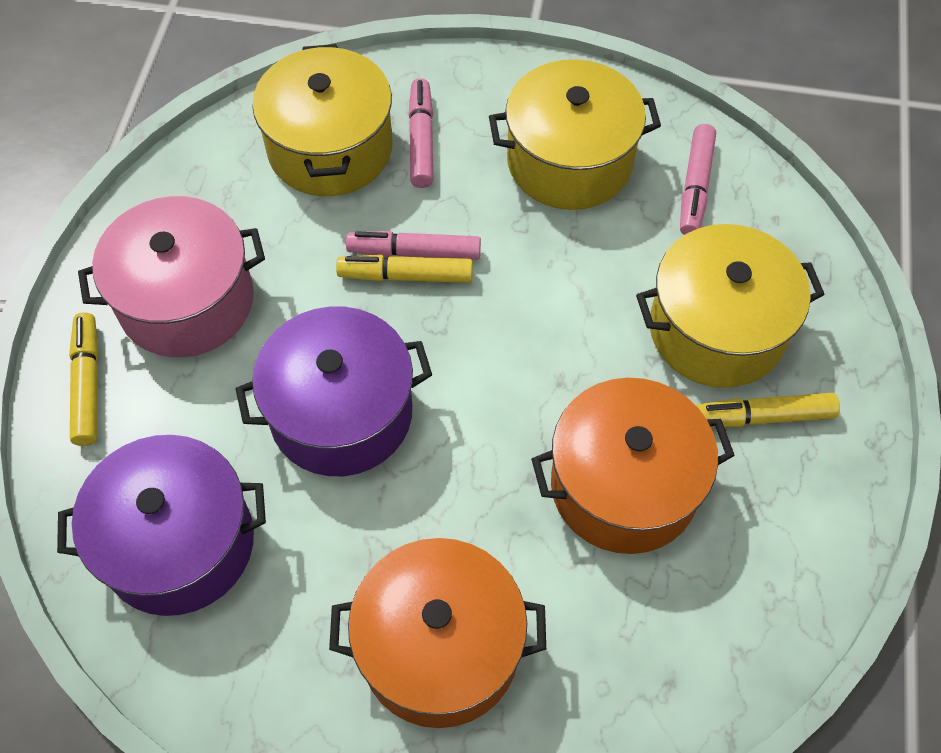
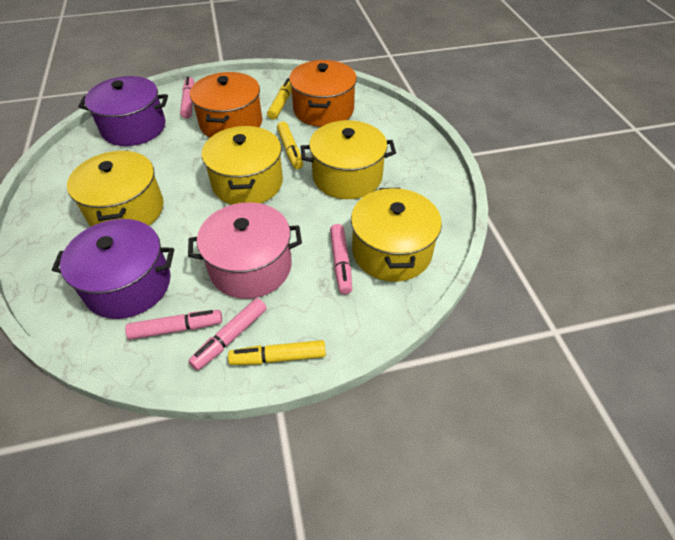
pink marker: 3 -> 4
yellow pot: 3 -> 4

